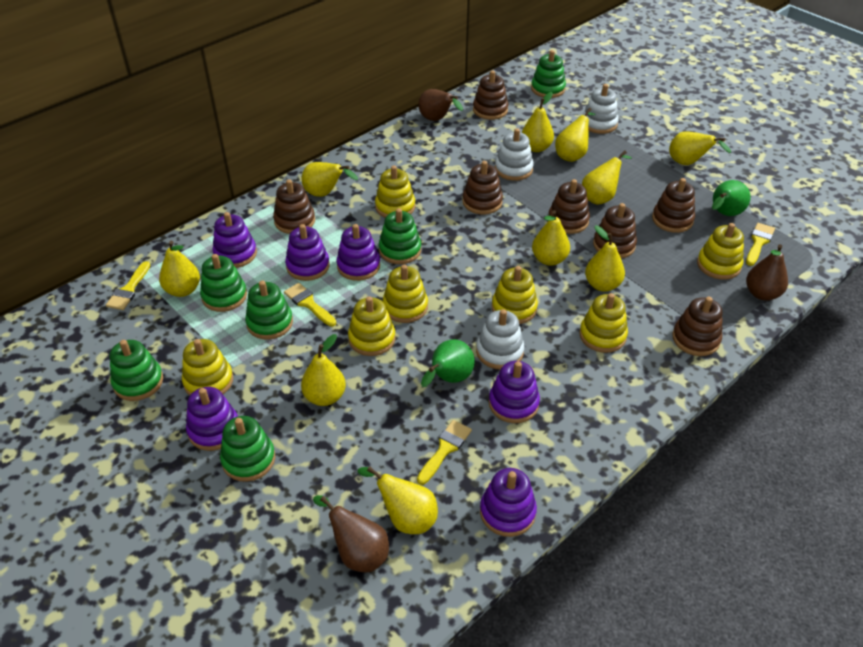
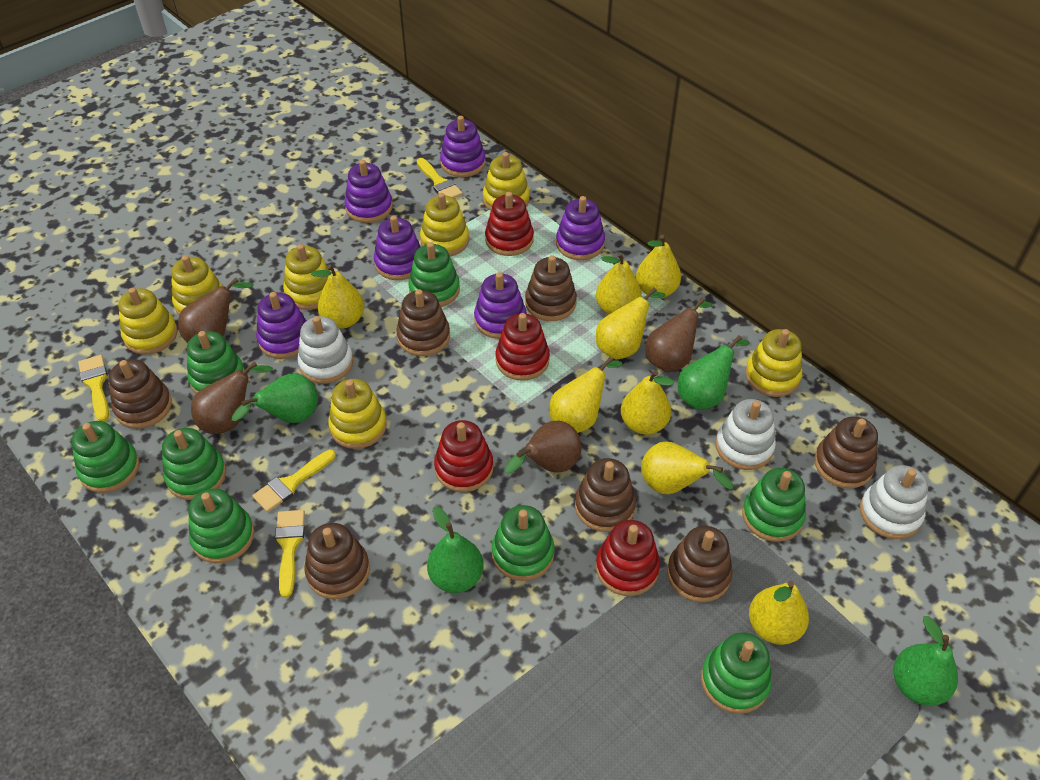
brown pear: 3 -> 4
green pear: 2 -> 4
green stacking toy: 6 -> 8
red stacking toy: 0 -> 4
yellow pear: 10 -> 8

